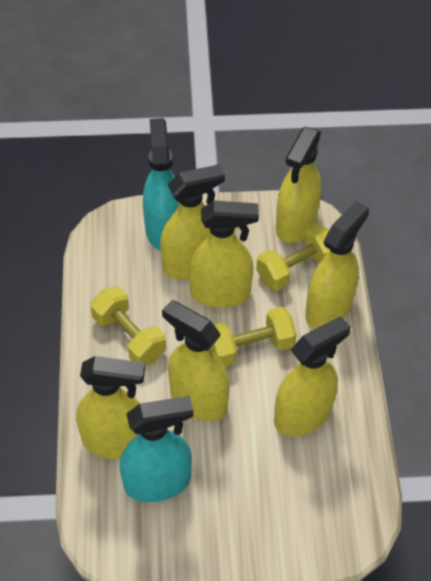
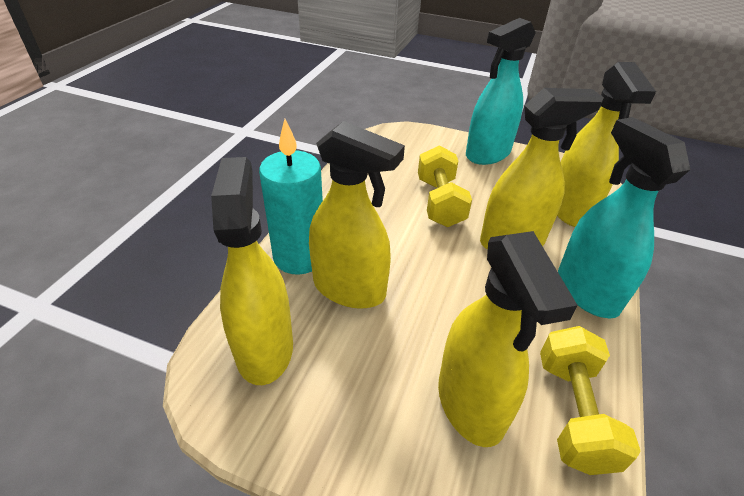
turquoise candle: 0 -> 1
yellow dumbbell: 3 -> 2
yellow spray bottle: 7 -> 5

